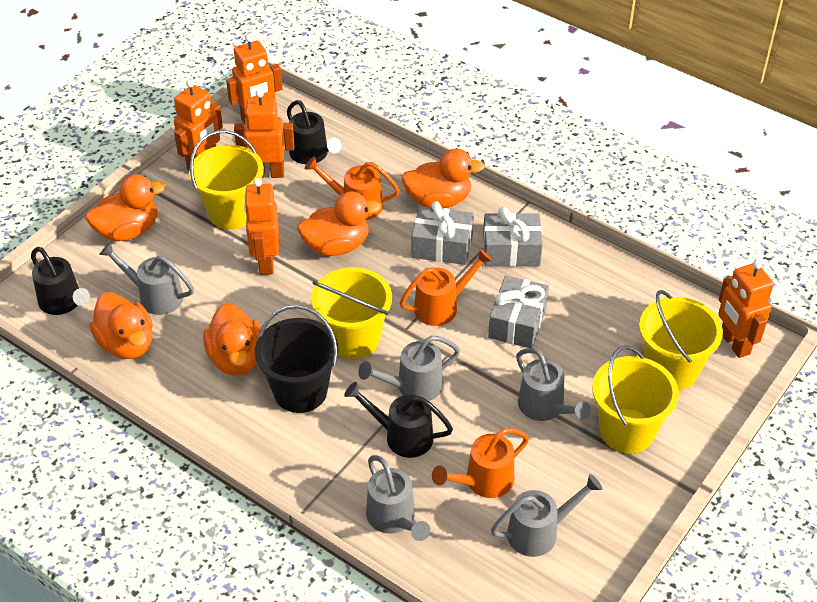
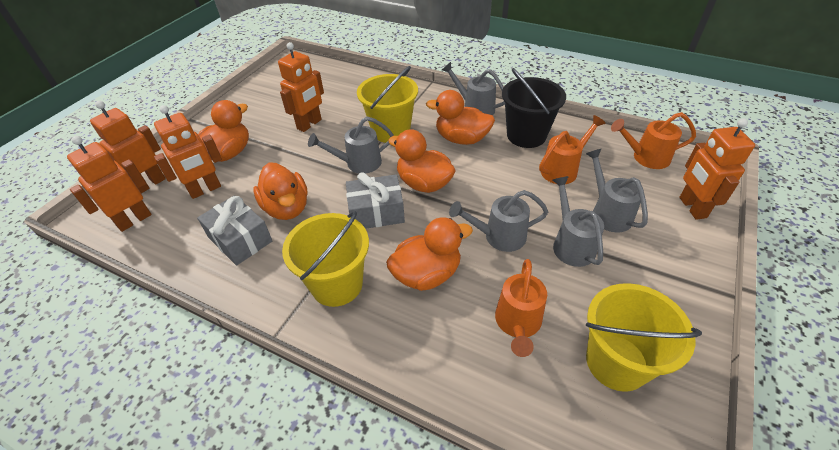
black watering can: 3 -> 0
grey gift: 3 -> 2
yellow bucket: 4 -> 3

